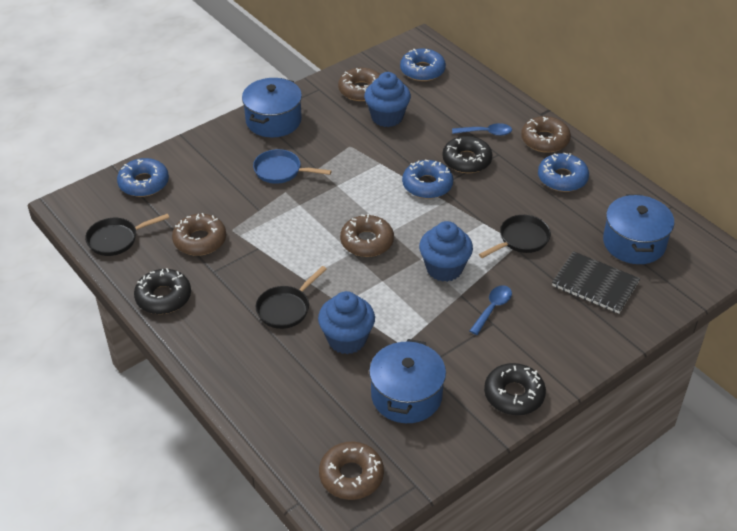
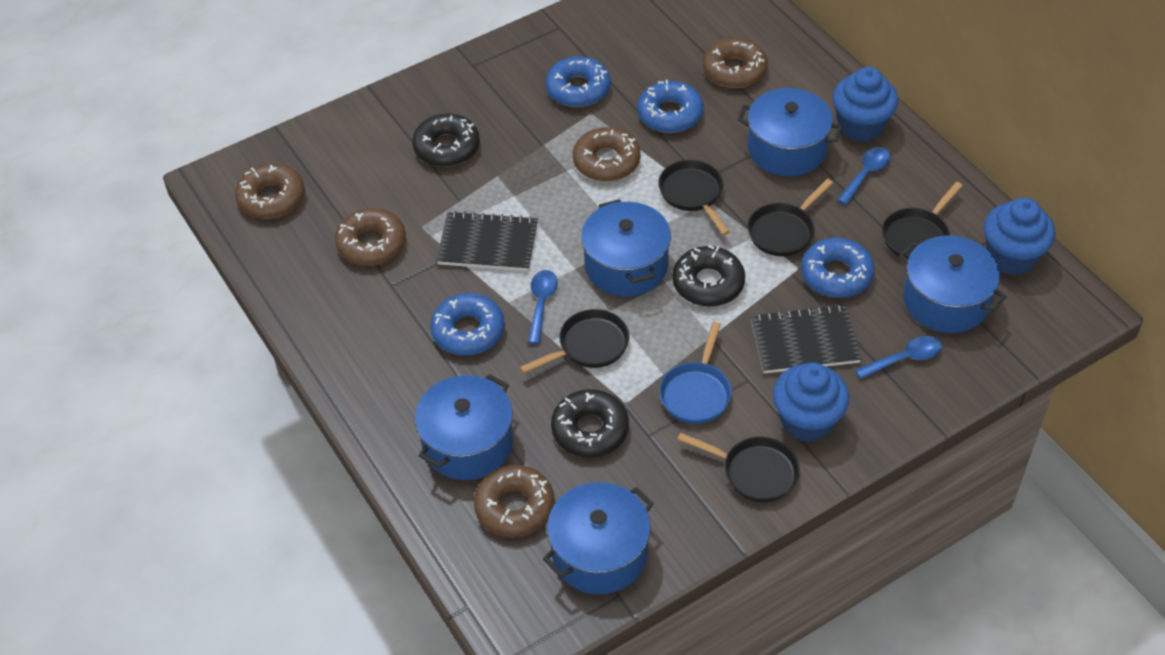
black notebook: 1 -> 2
black pan: 3 -> 5
blue pot: 3 -> 5
blue spoon: 2 -> 3

